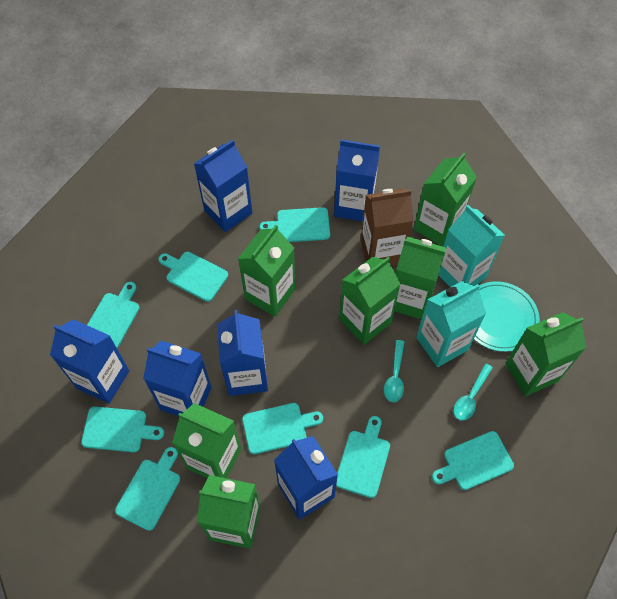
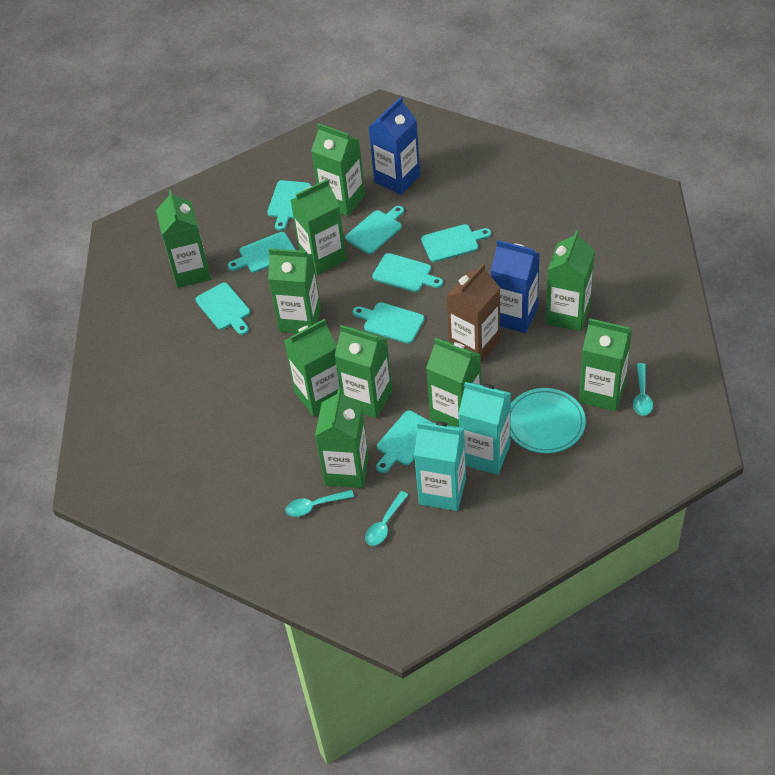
blue carton: 6 -> 2
green carton: 7 -> 10
turquoise spoon: 2 -> 3

